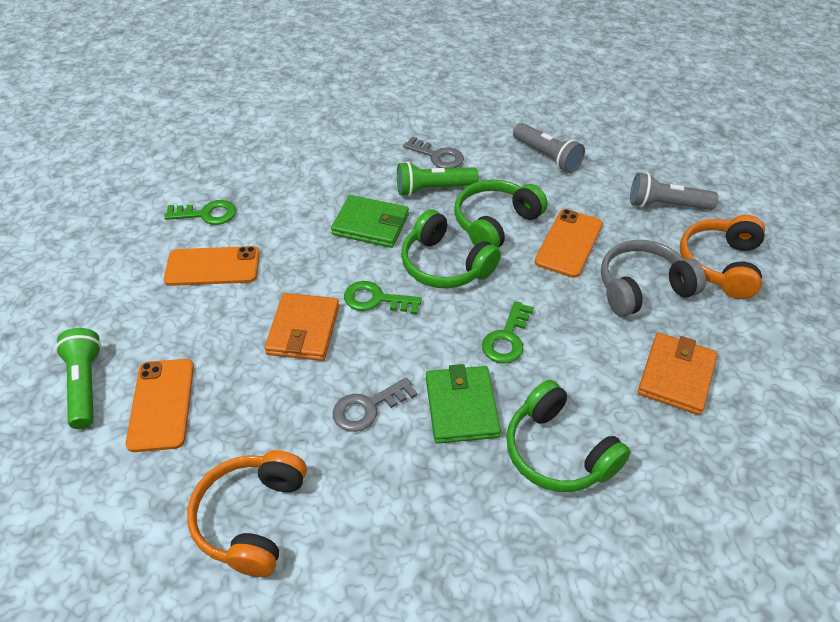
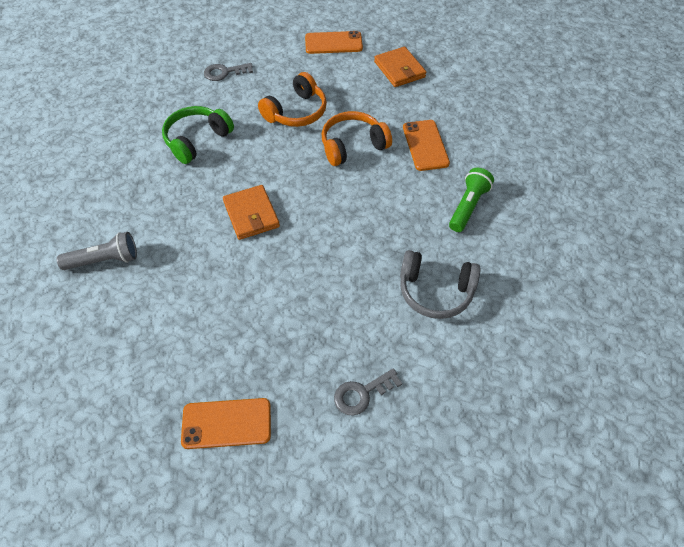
green flashlight: 2 -> 1
green headphones: 3 -> 1
green key: 3 -> 0
green wallet: 2 -> 0
grey flashlight: 2 -> 1

